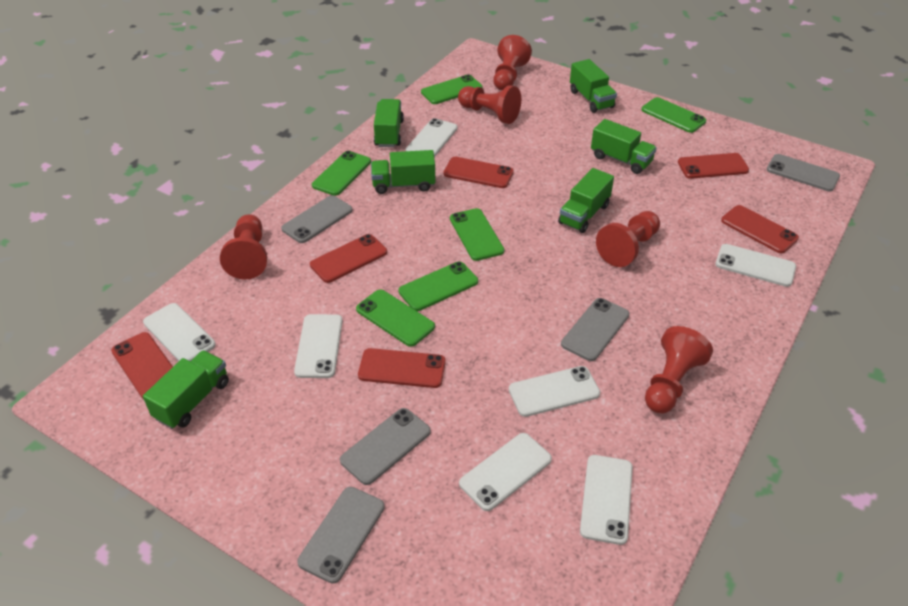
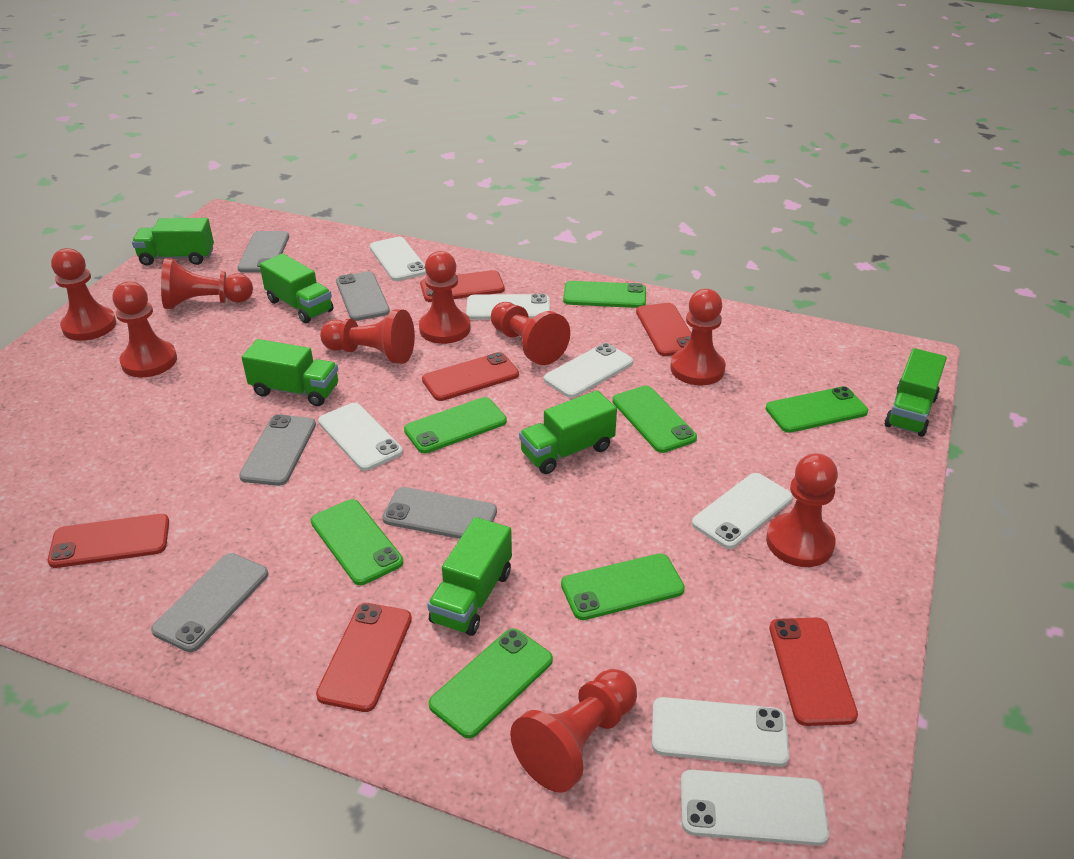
green phone: 6 -> 7
red pawn: 5 -> 9

